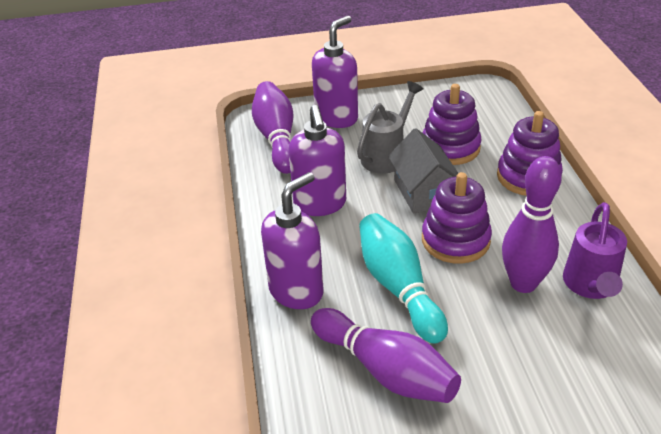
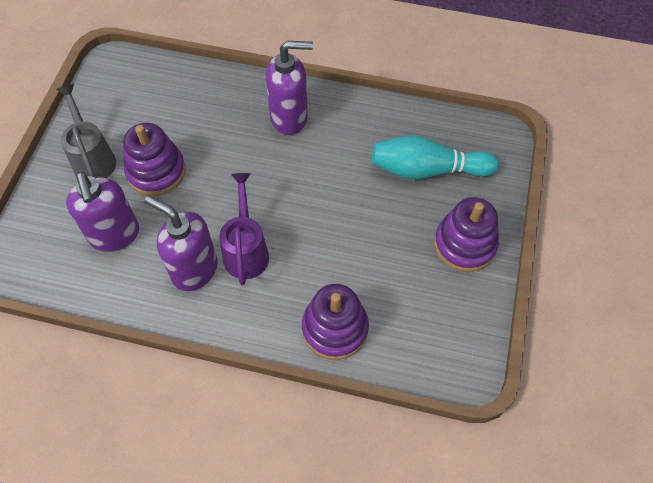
grey house: 1 -> 0
purple bowling pin: 3 -> 0

